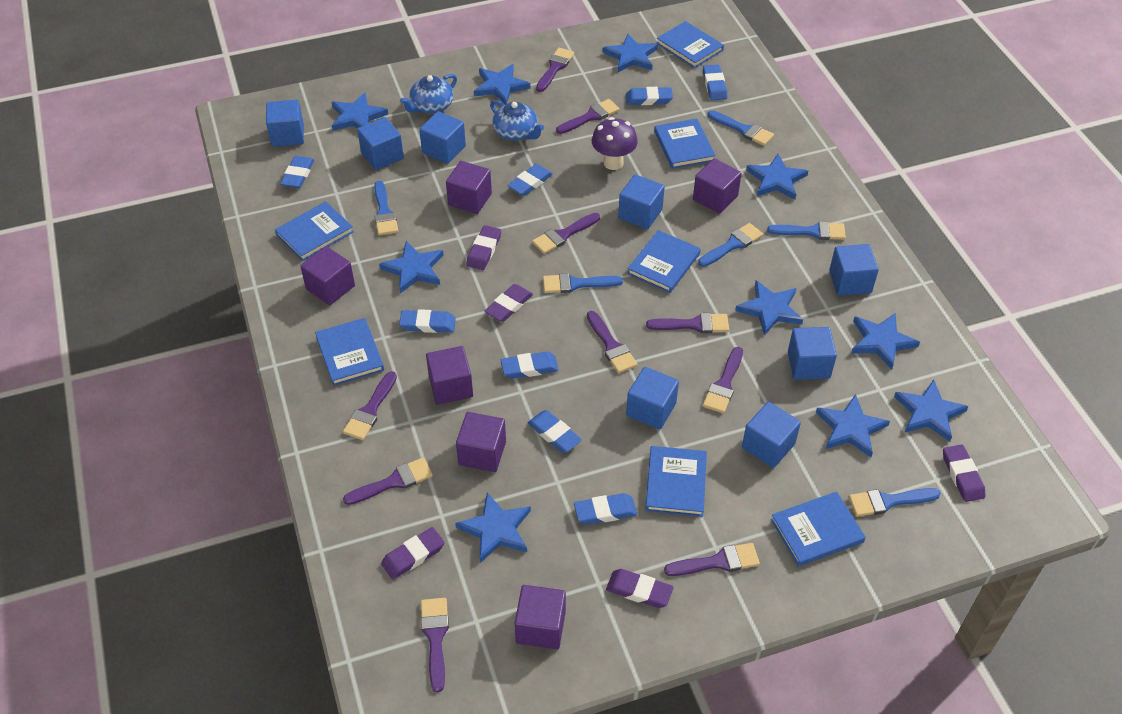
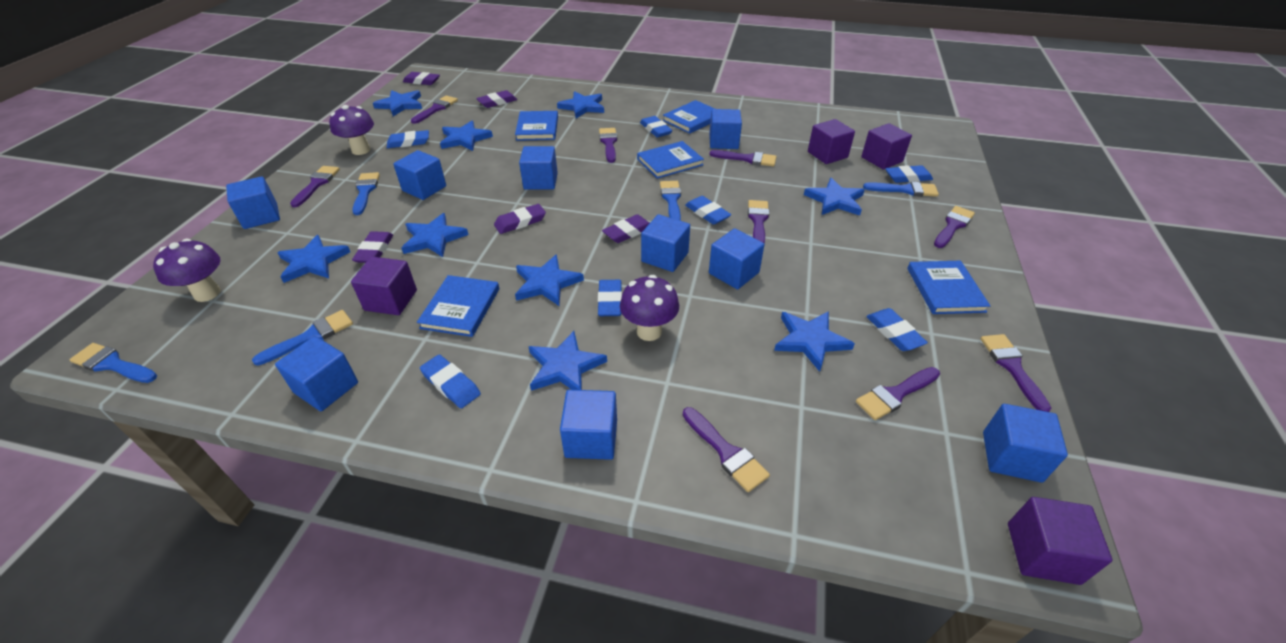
blue book: 7 -> 5
blue brush: 6 -> 5
blue cube: 8 -> 9
blue eraser: 8 -> 7
blue star: 10 -> 9
blue teapot: 2 -> 0
purple brush: 10 -> 9
purple cube: 6 -> 4
purple mushroom: 1 -> 3

